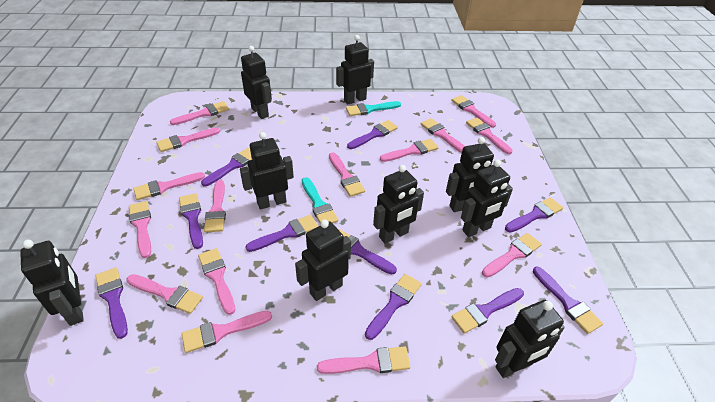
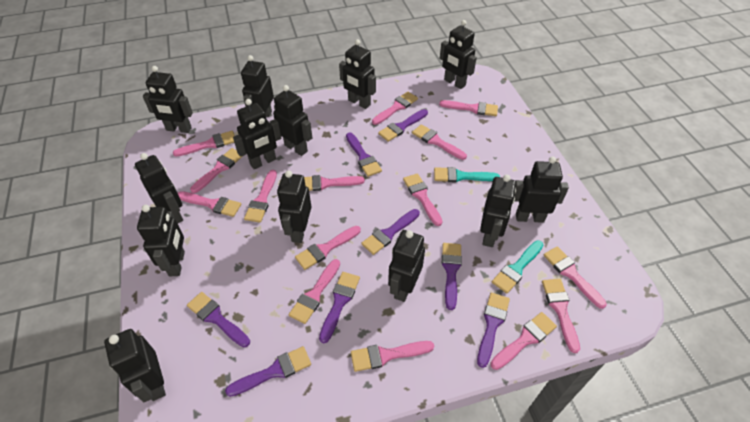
black robot: 9 -> 13
purple brush: 10 -> 8

